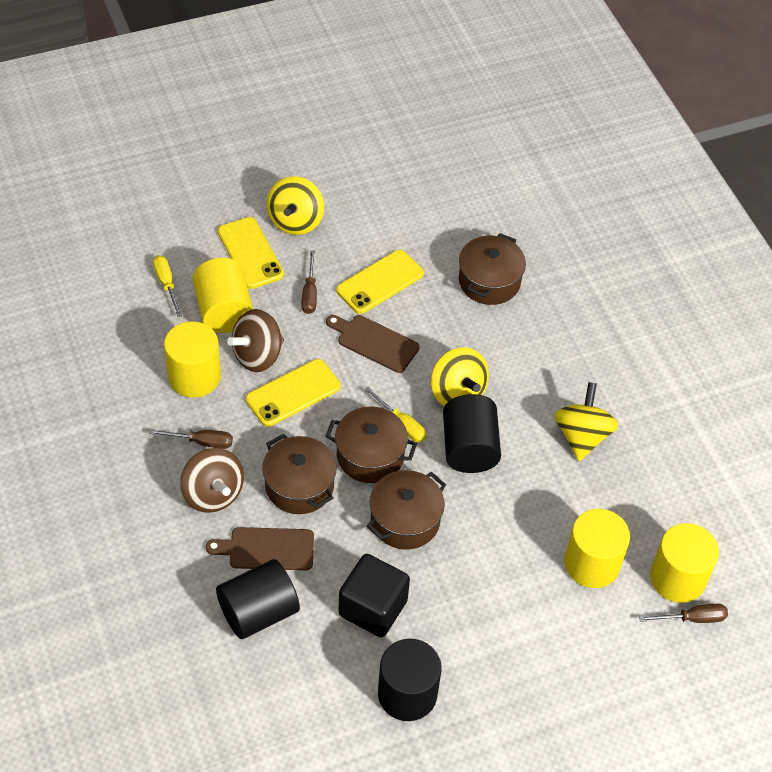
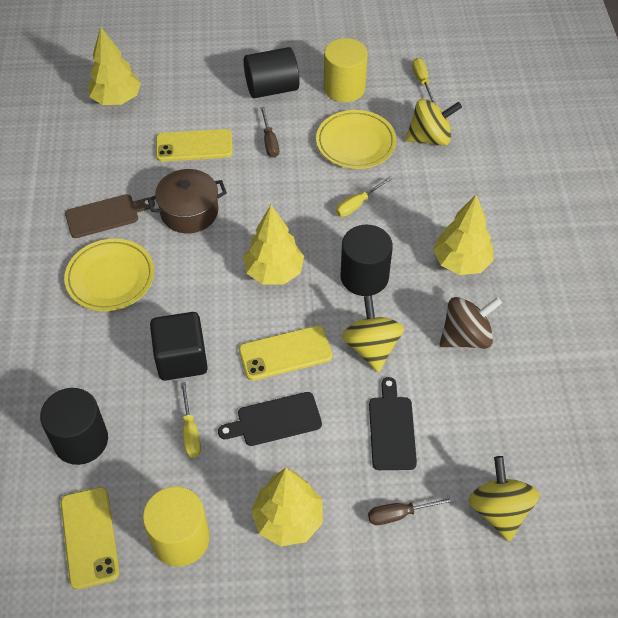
black cutting board: 0 -> 2
brown cutting board: 2 -> 1
brown pot: 4 -> 1
brown screwdriver: 3 -> 2
brown spinning top: 2 -> 1
yellow cylinder: 4 -> 2
yellow plate: 0 -> 2
yellow screwdriver: 2 -> 3
yellow tree: 0 -> 4

